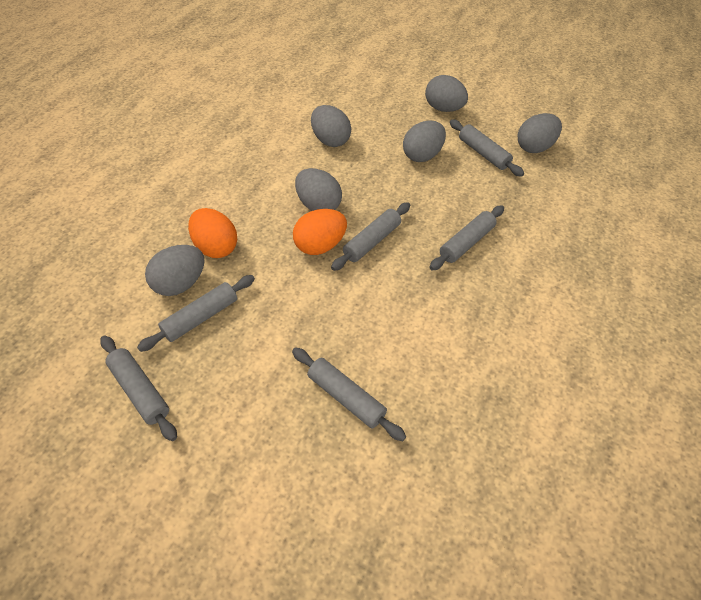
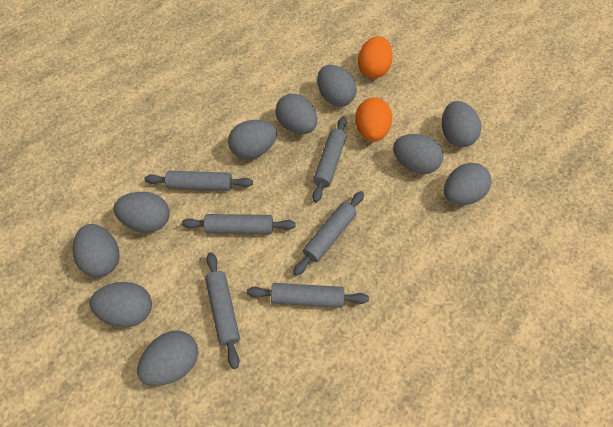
grey egg: 6 -> 10

